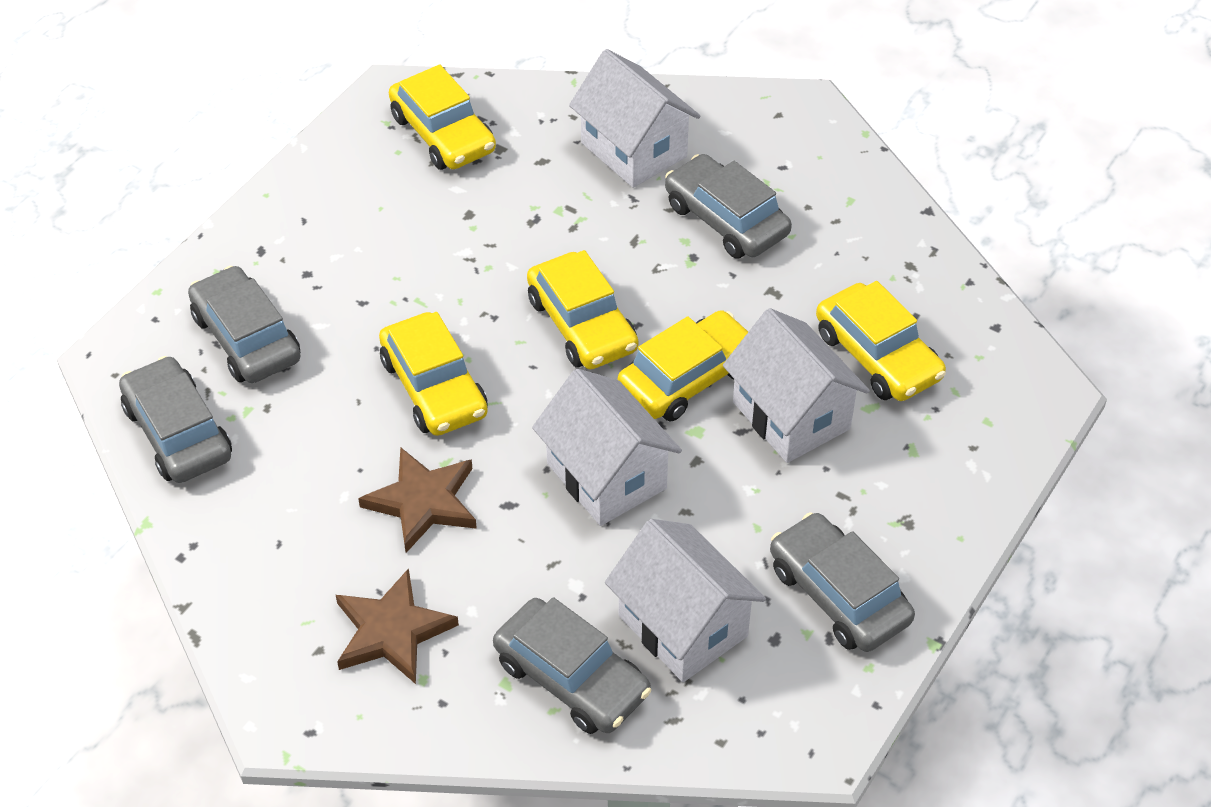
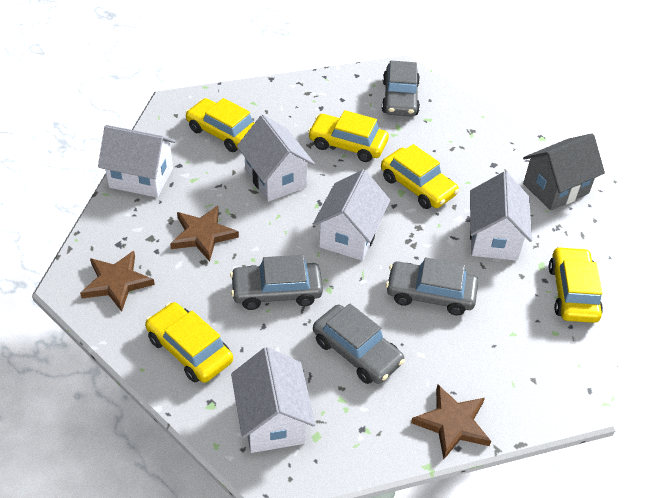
brown star: 2 -> 3
grey car: 5 -> 4
grey house: 0 -> 1
white house: 4 -> 5

